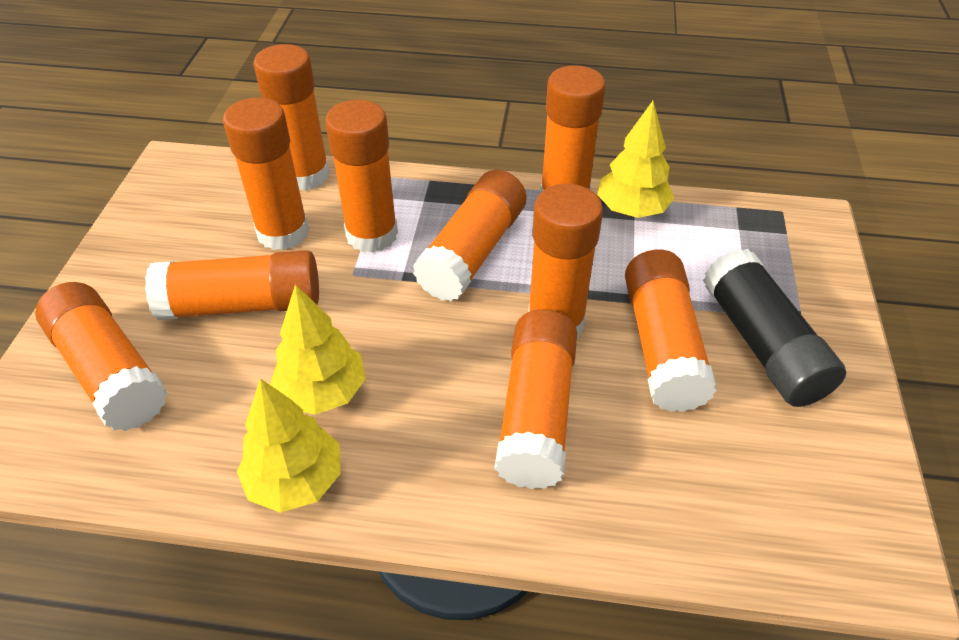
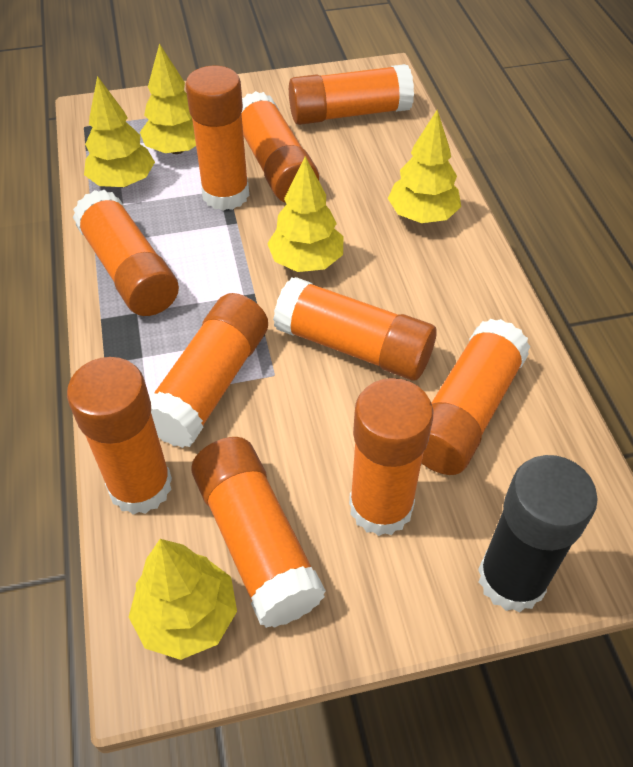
yellow tree: 3 -> 5

